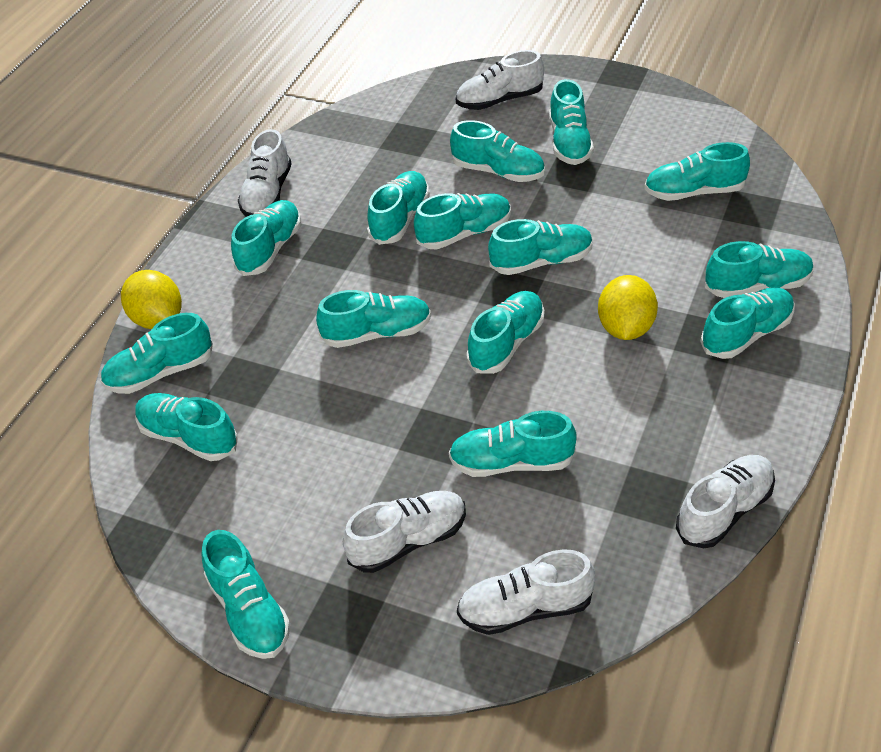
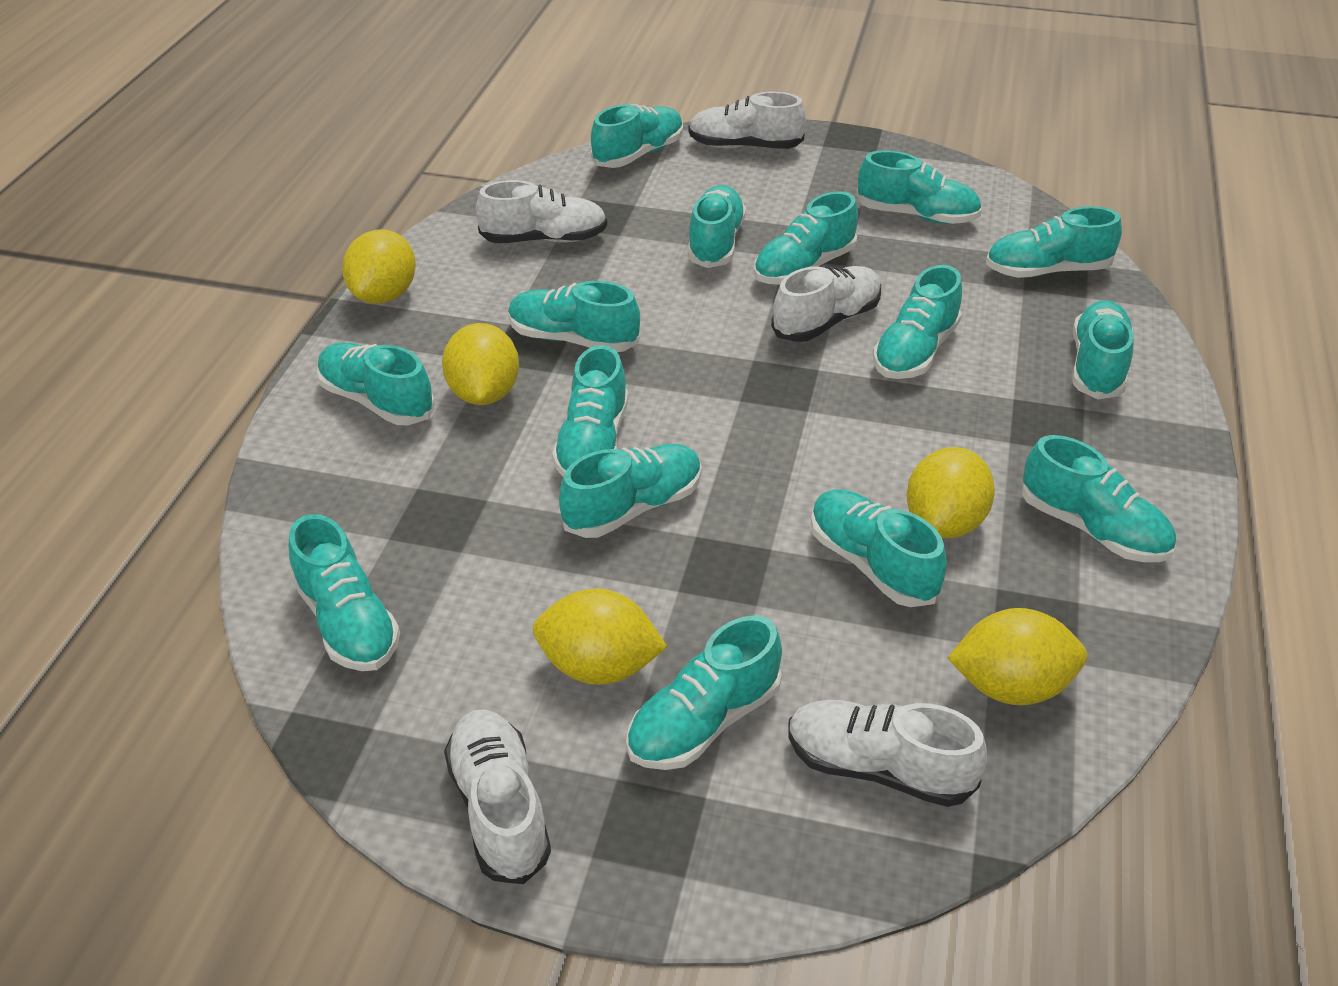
yellow lemon: 2 -> 5

